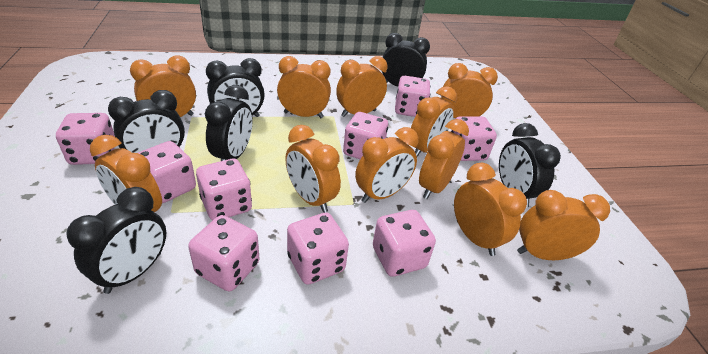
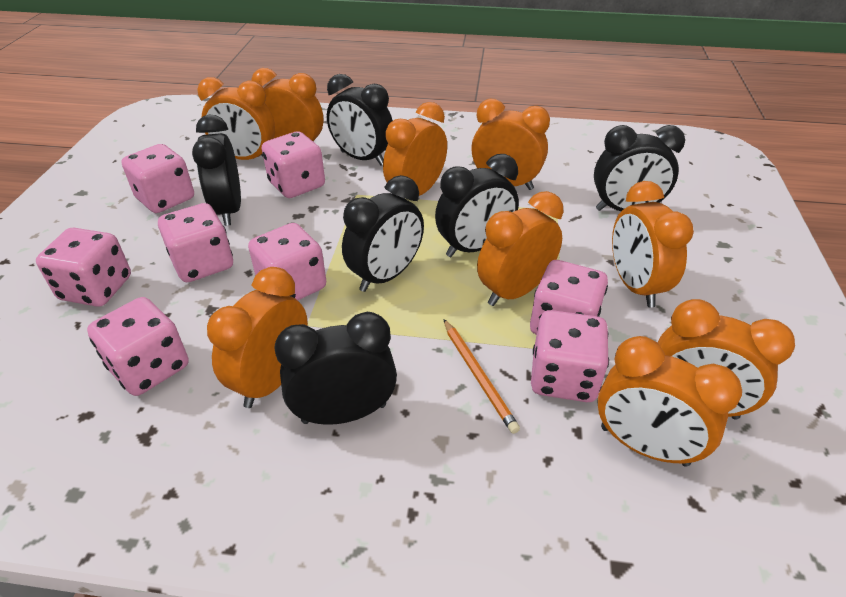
orange clock: 11 -> 9
orange pencil: 0 -> 1
pink dice: 9 -> 8

